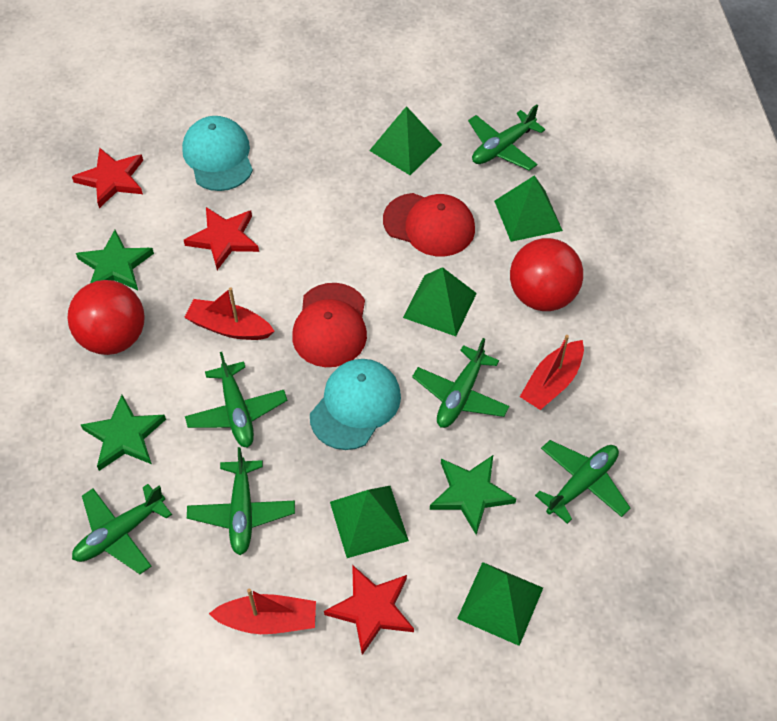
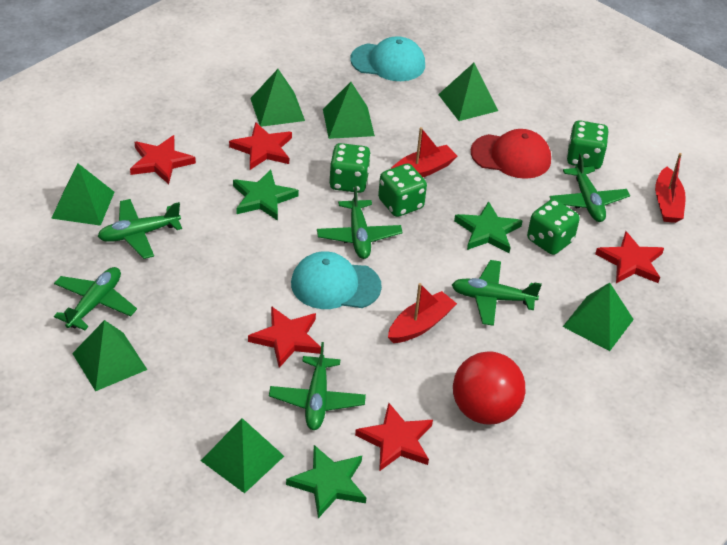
green dice: 0 -> 4
green pyramid: 5 -> 7
red ball: 2 -> 1
red cap: 2 -> 1
red star: 3 -> 5

